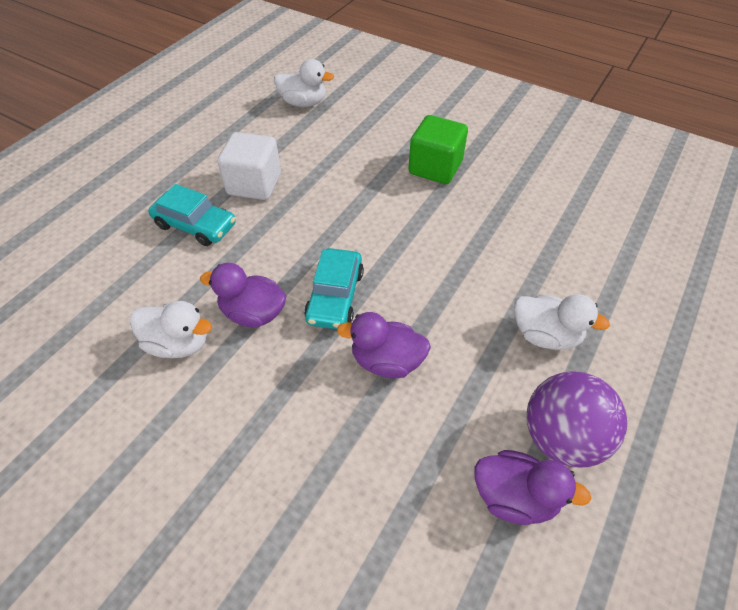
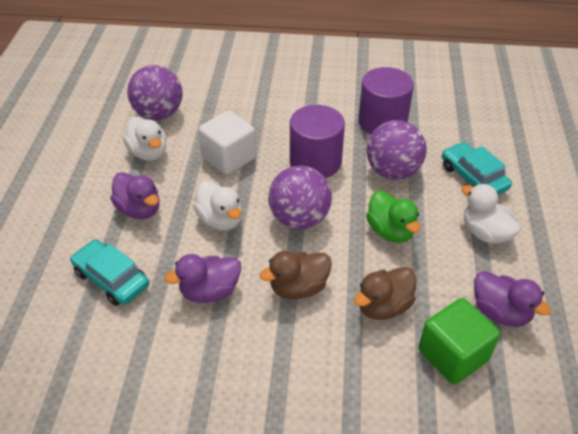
brown duck: 0 -> 2
green duck: 0 -> 1
purple ball: 1 -> 3
purple cylinder: 0 -> 2

